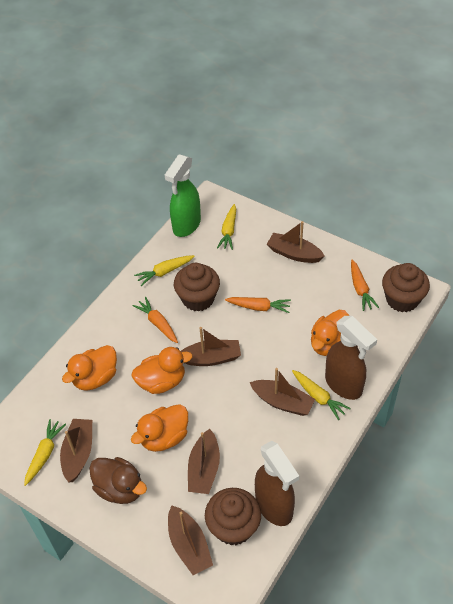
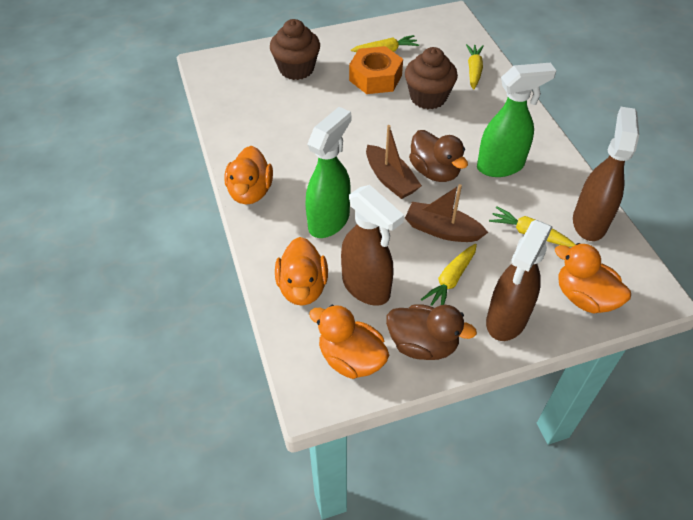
brown boat: 6 -> 2
brown cupcake: 3 -> 2
brown duck: 1 -> 2
brown spray bottle: 2 -> 3
green spray bottle: 1 -> 2
orange carrot: 3 -> 0
orange nut: 0 -> 1

